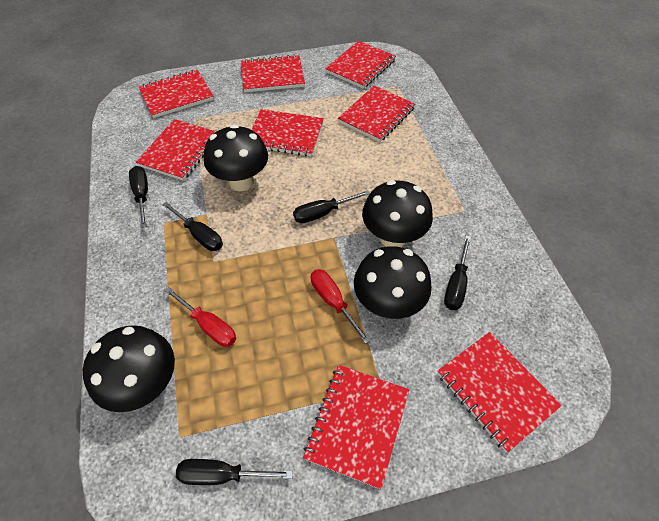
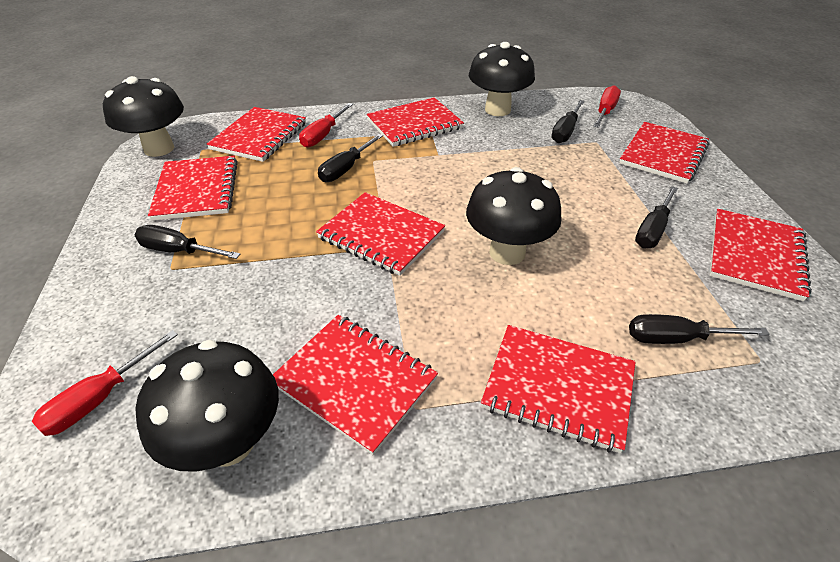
red screwdriver: 2 -> 3

